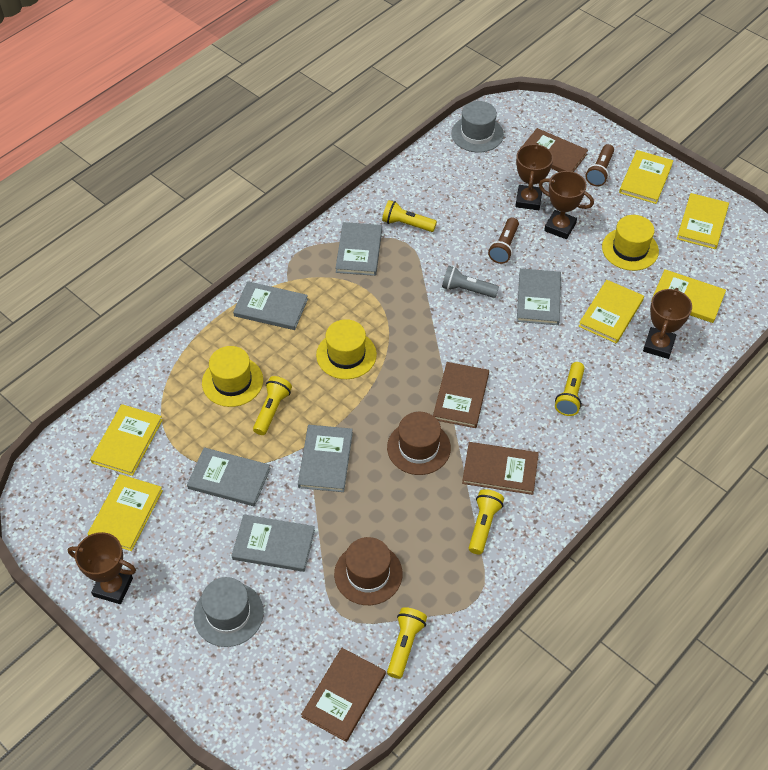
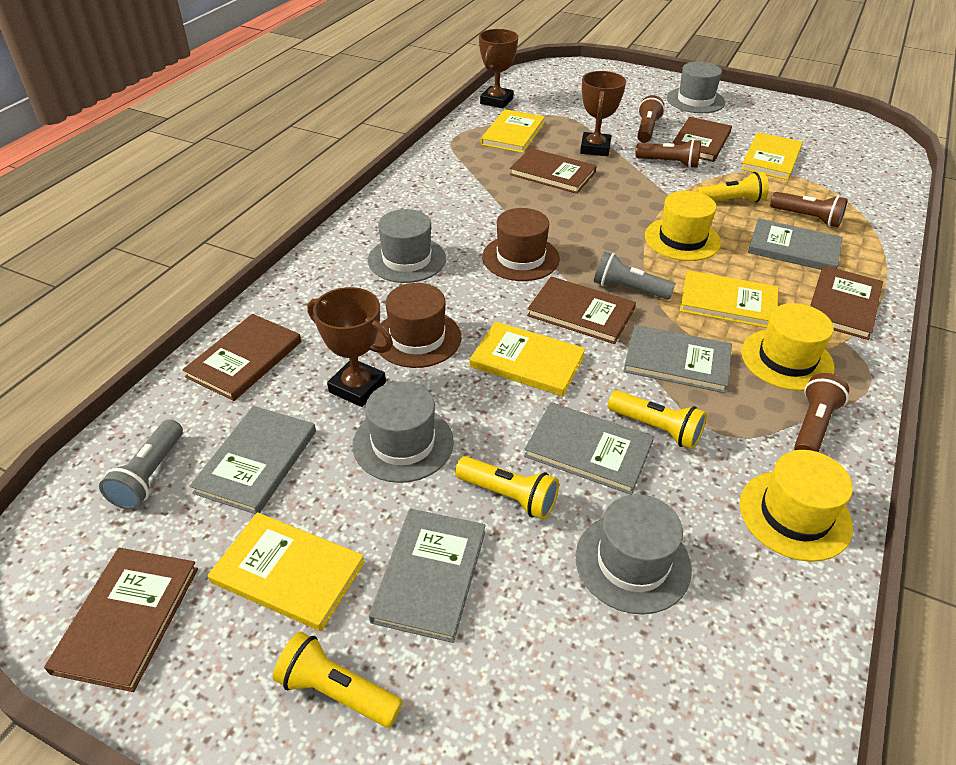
brown book: 4 -> 6
brown flashlight: 2 -> 4
brown trophy: 4 -> 3
grey book: 6 -> 5
grey flashlight: 1 -> 2
grey hat: 2 -> 4
yellow book: 6 -> 5
yellow flashlight: 5 -> 4

